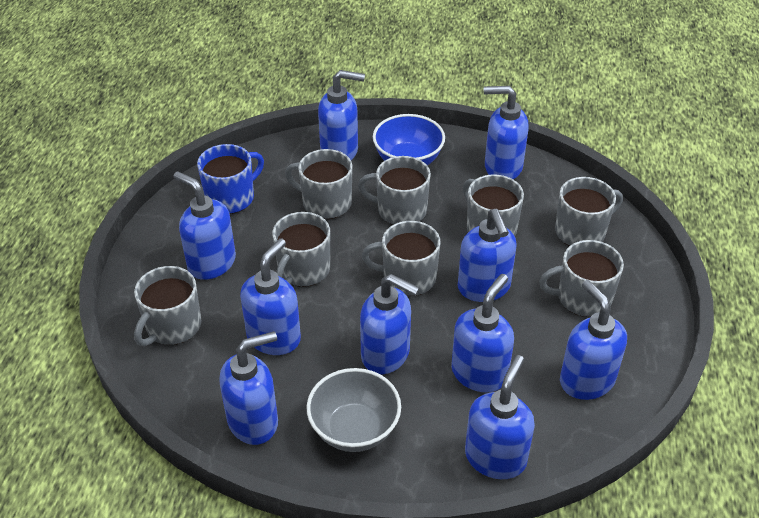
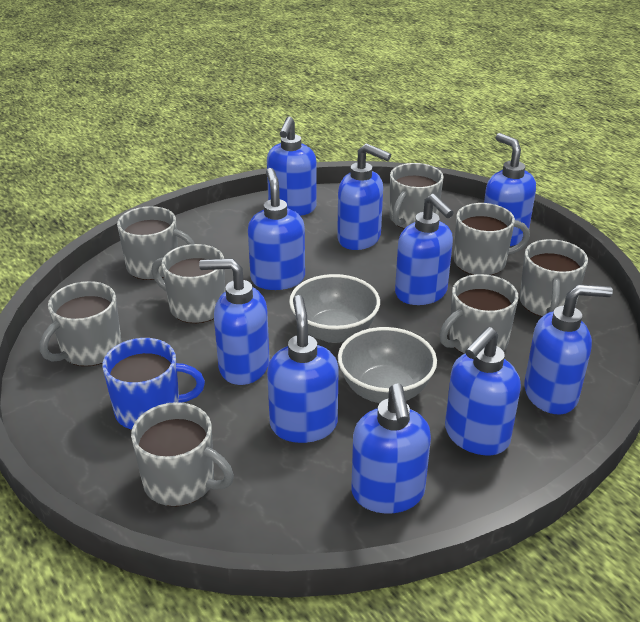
blue bowl: 1 -> 0
grey bowl: 1 -> 2

